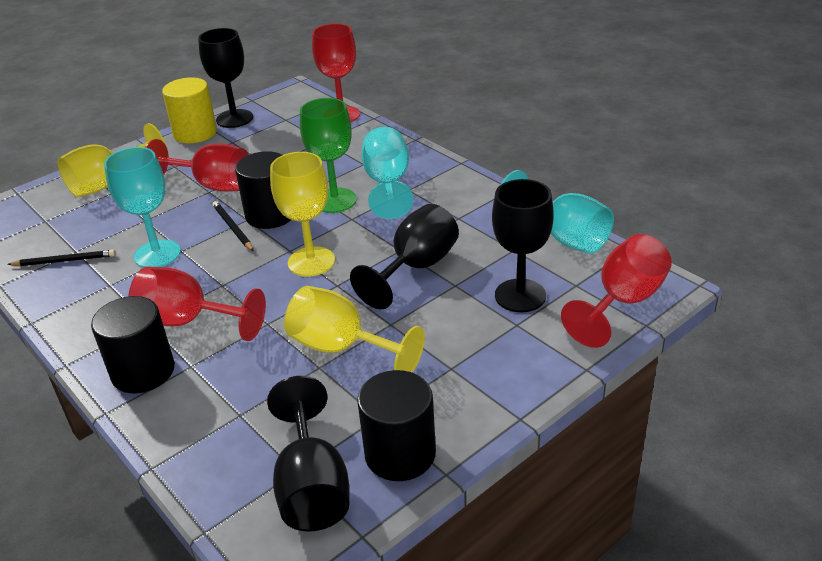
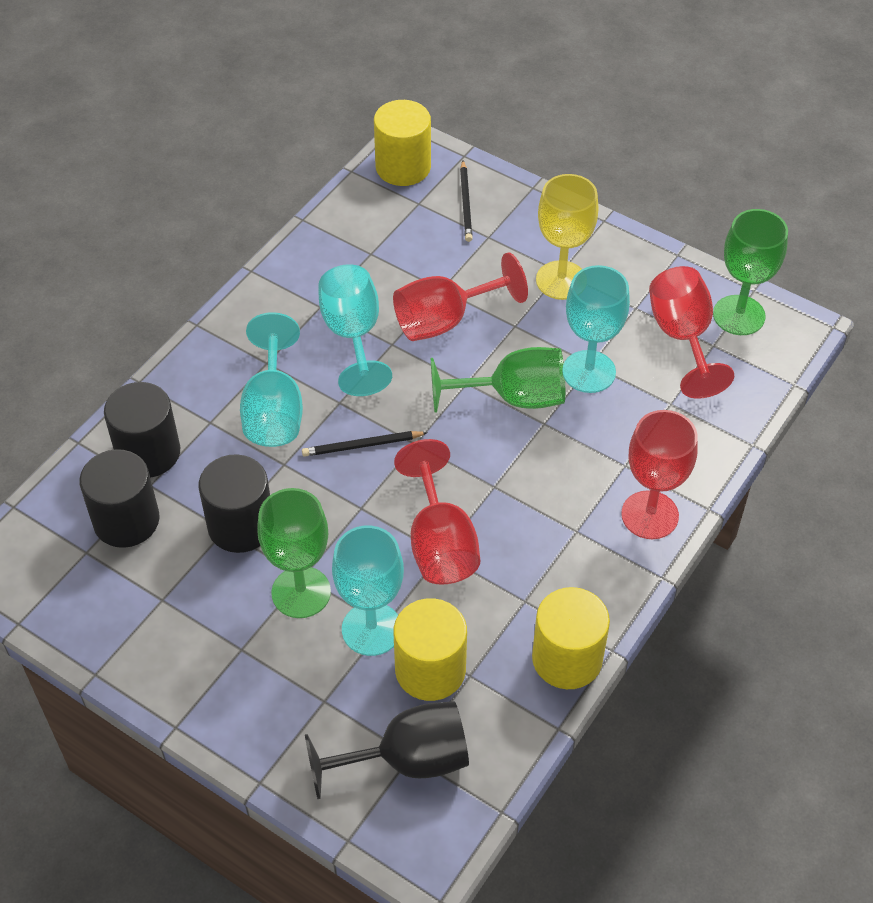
black goblet: 4 -> 1
green goblet: 1 -> 3
turquoise goblet: 3 -> 4
yellow cylinder: 1 -> 3
yellow goblet: 3 -> 1

